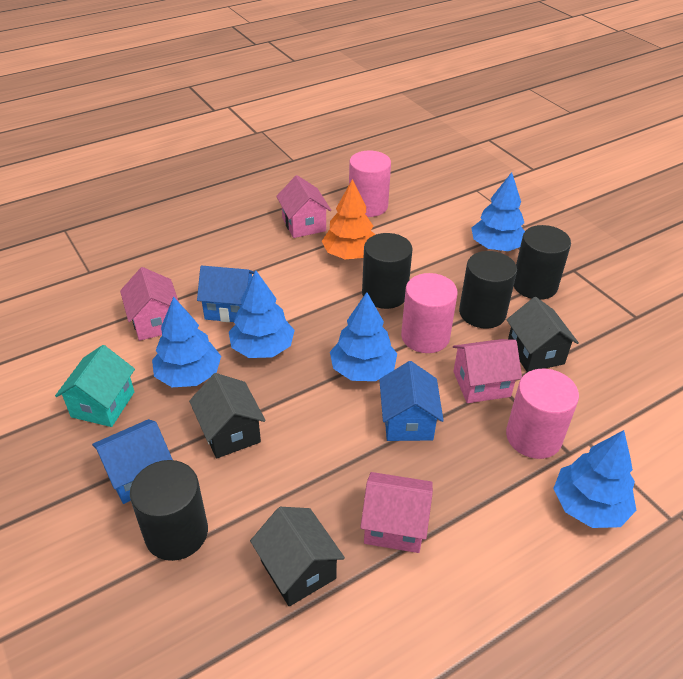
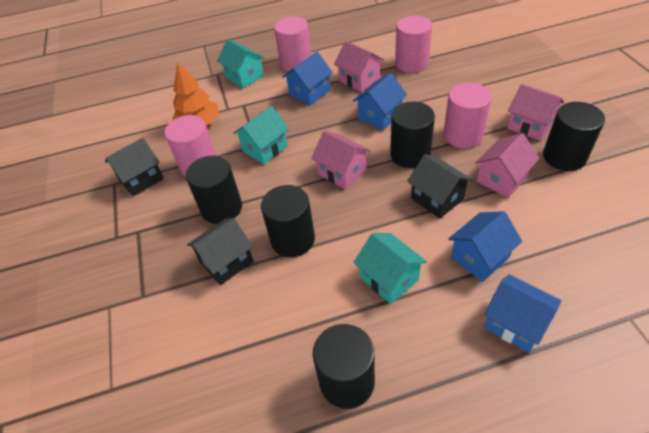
black cylinder: 4 -> 5
blue house: 3 -> 4
blue tree: 5 -> 0
pink cylinder: 3 -> 4
turquoise house: 1 -> 3

